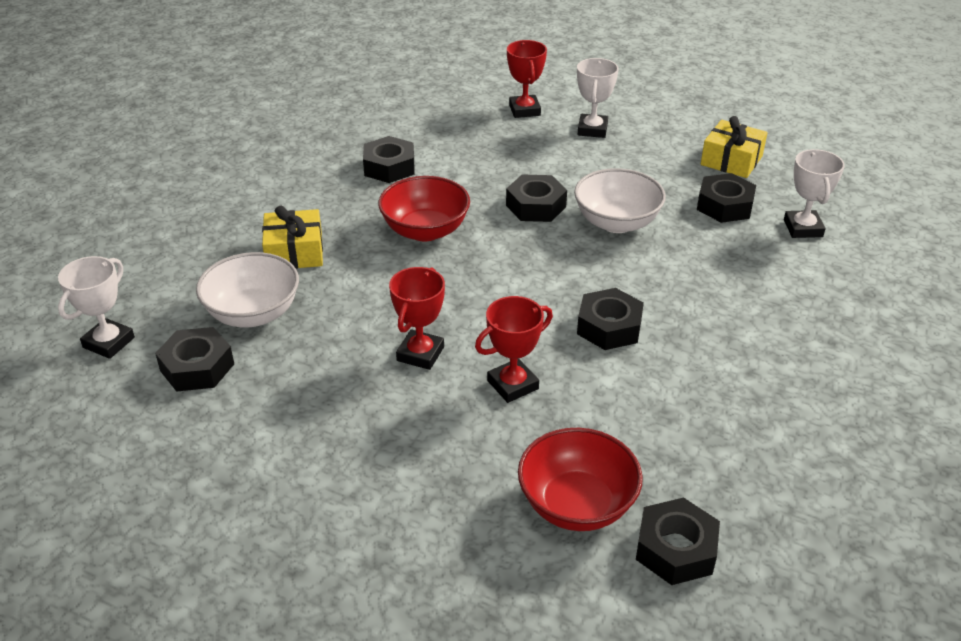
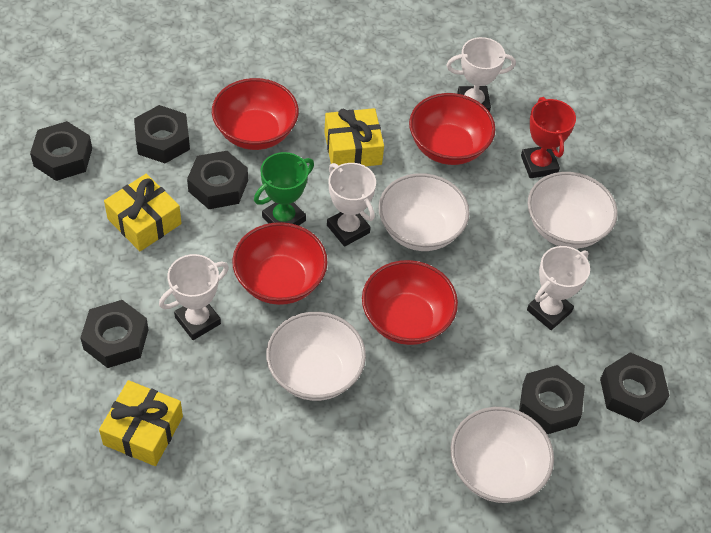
green trophy: 0 -> 1
red bowl: 2 -> 4
red trophy: 3 -> 1
white bowl: 2 -> 4
white trophy: 3 -> 4
yellow gift: 2 -> 3

